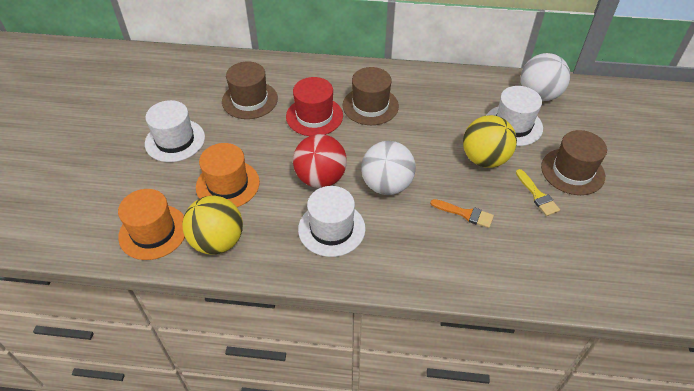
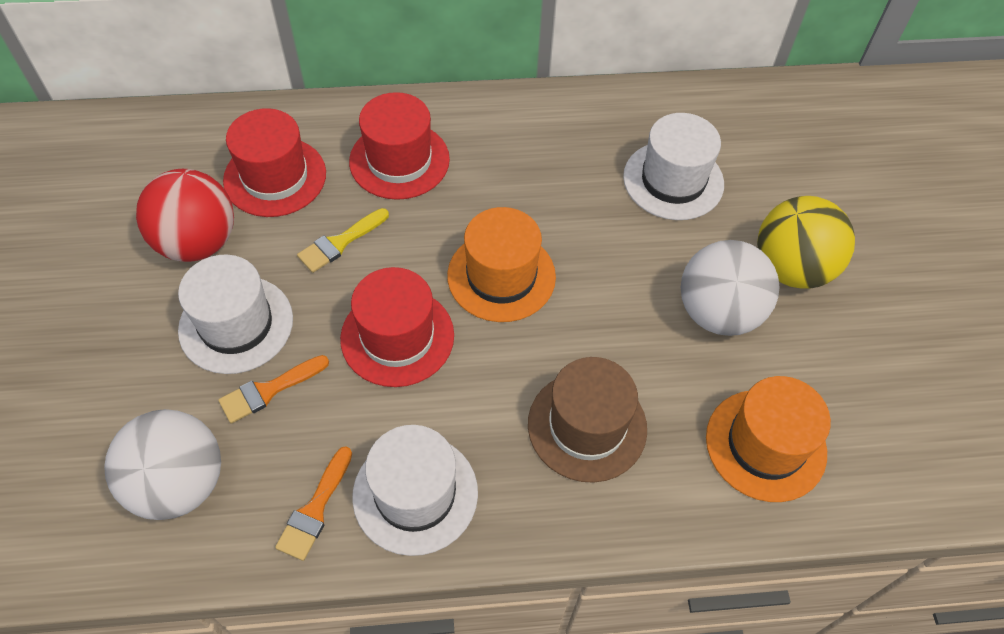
brown hat: 3 -> 1
orange brush: 1 -> 2
red hat: 1 -> 3
yellow ball: 2 -> 1

